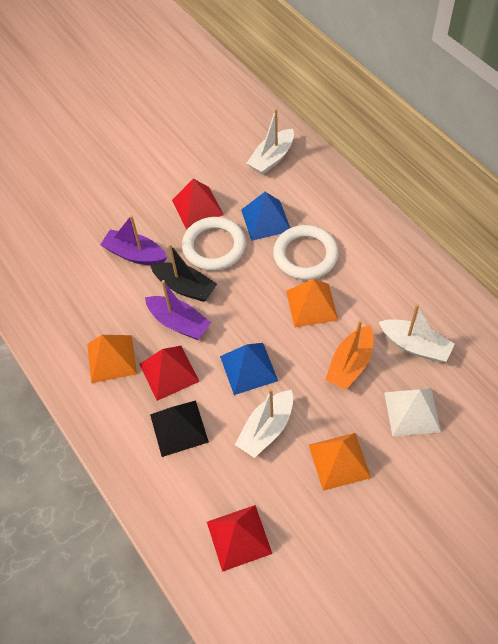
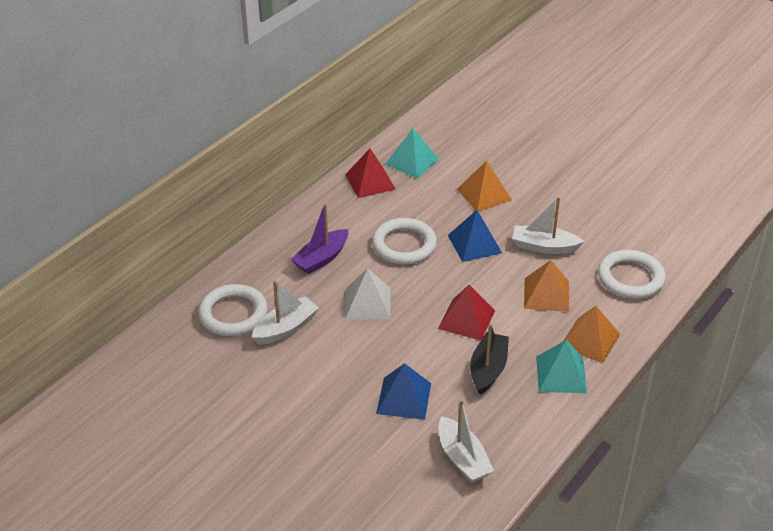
black pyramid: 1 -> 0
orange boat: 1 -> 0
purple boat: 2 -> 1
red pyramid: 3 -> 2
turquoise pyramid: 0 -> 2
white ring: 2 -> 3

